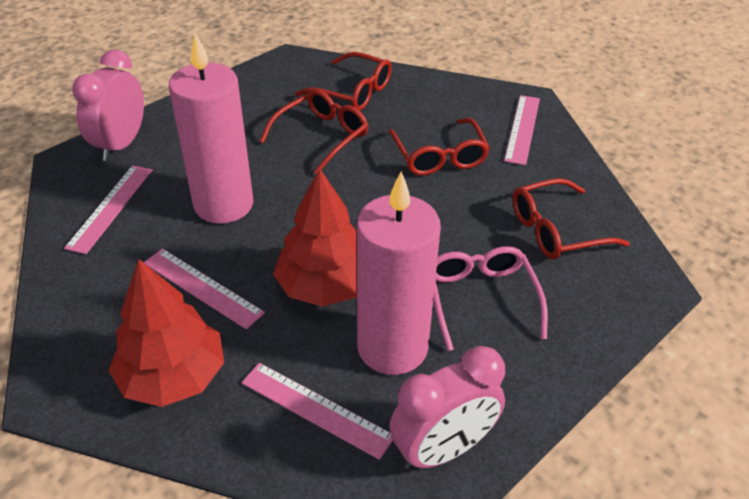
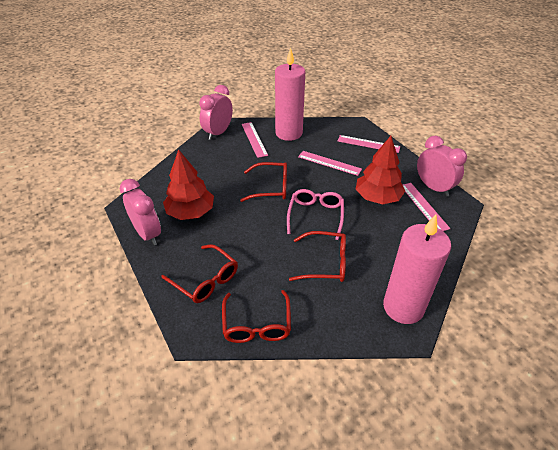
pink clock: 2 -> 3

